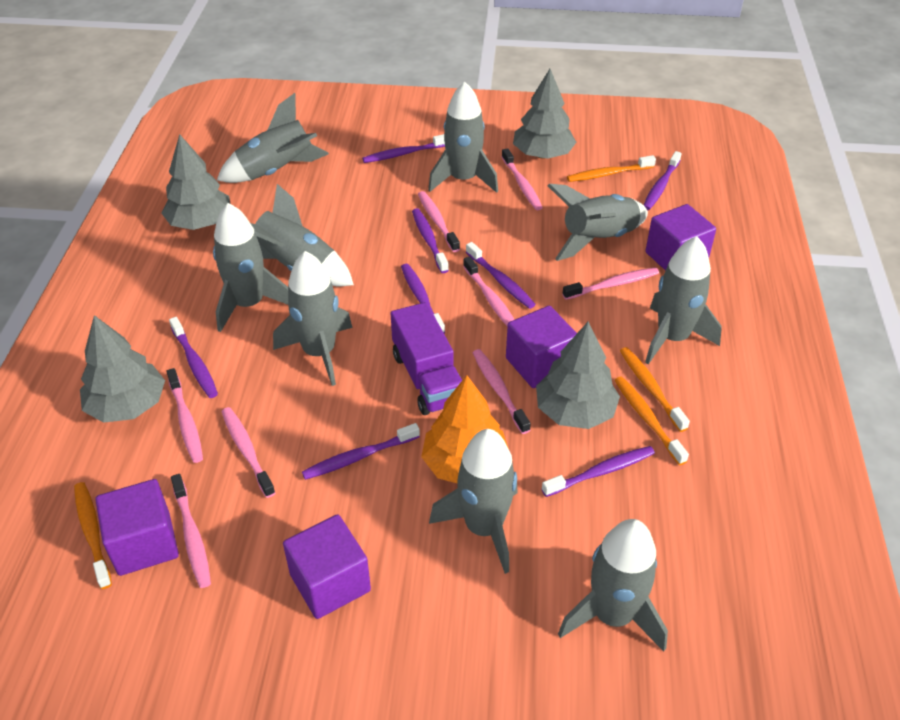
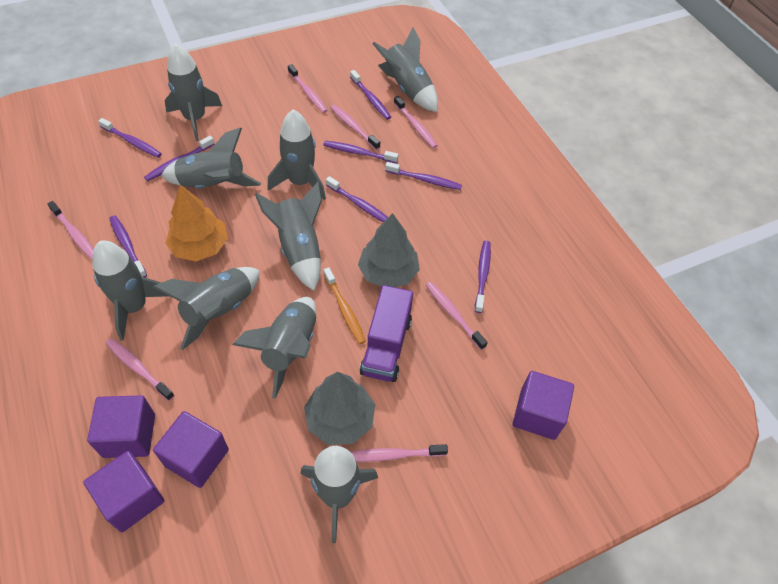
grey tree: 4 -> 2
orange toothbrush: 4 -> 1
pink toothbrush: 8 -> 7

